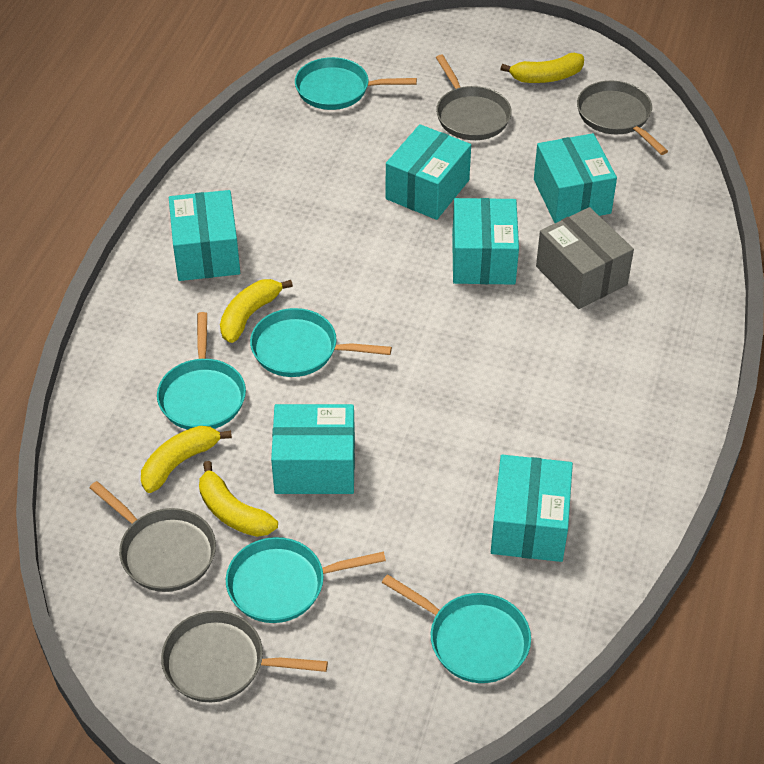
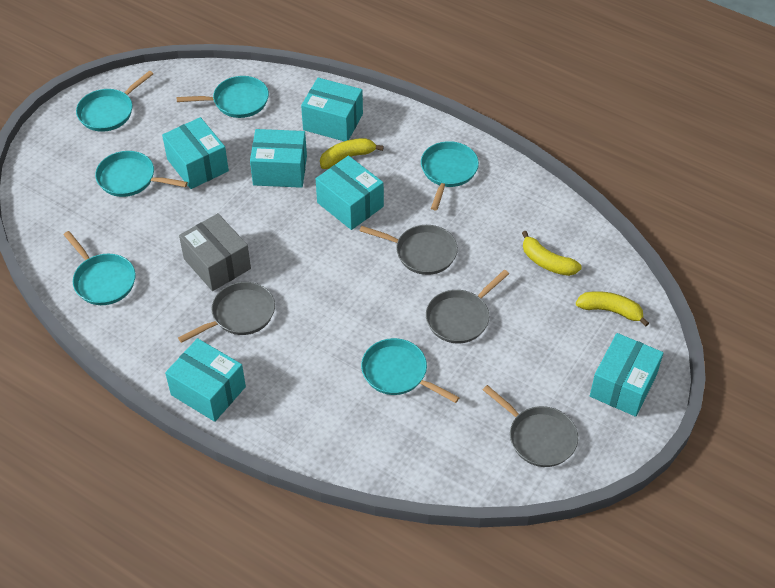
turquoise pan: 5 -> 6
yellow banana: 4 -> 3

